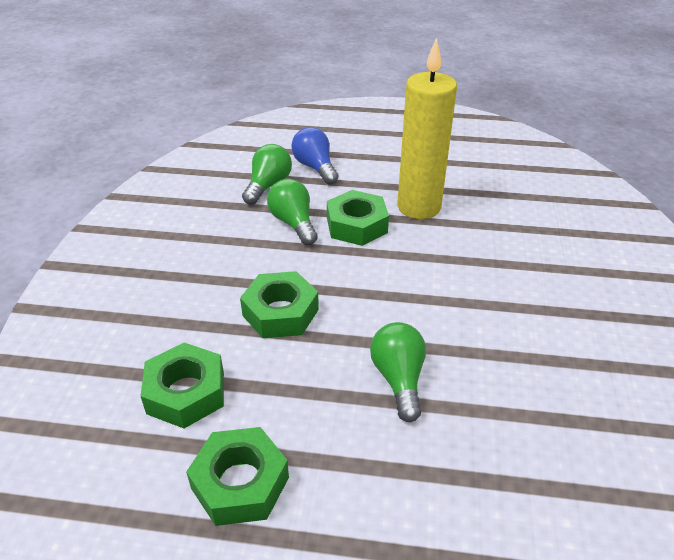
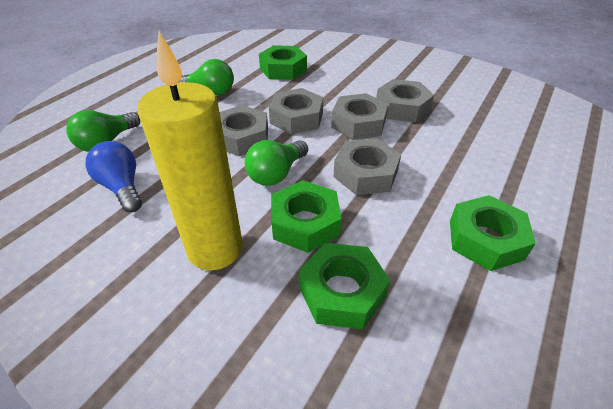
grey nut: 0 -> 5

